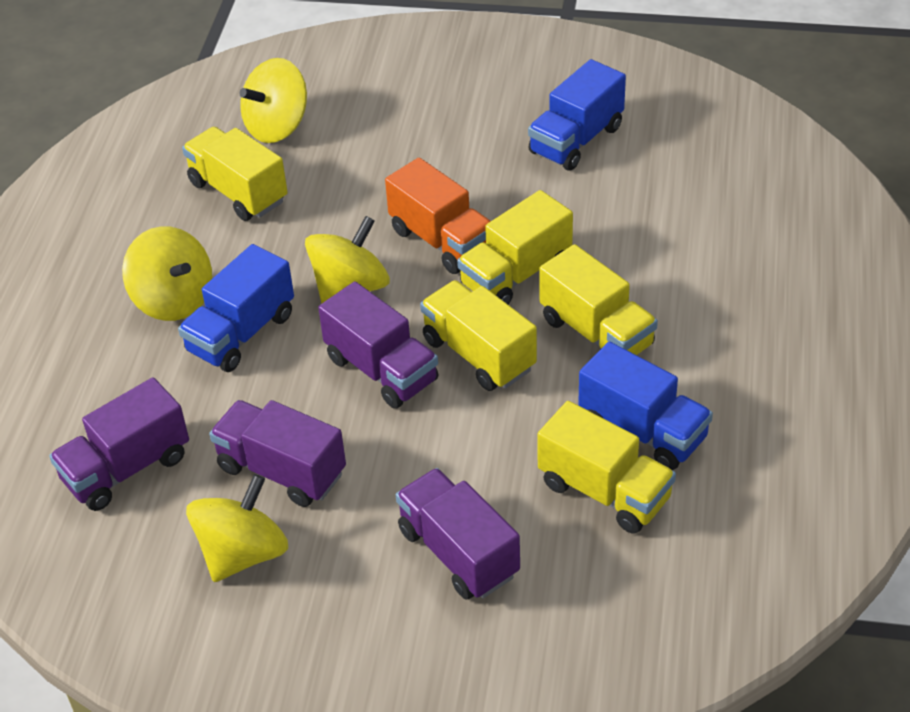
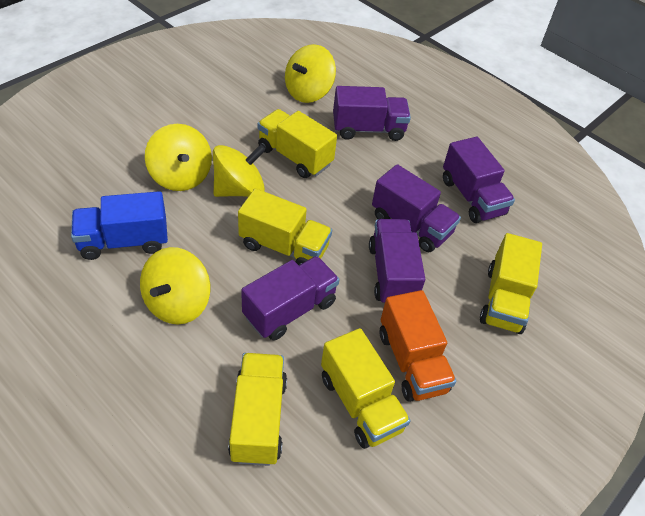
blue truck: 3 -> 1
purple truck: 4 -> 5

